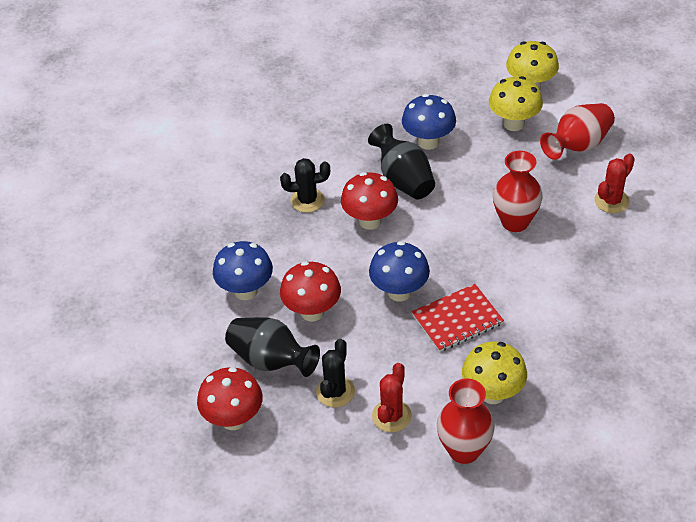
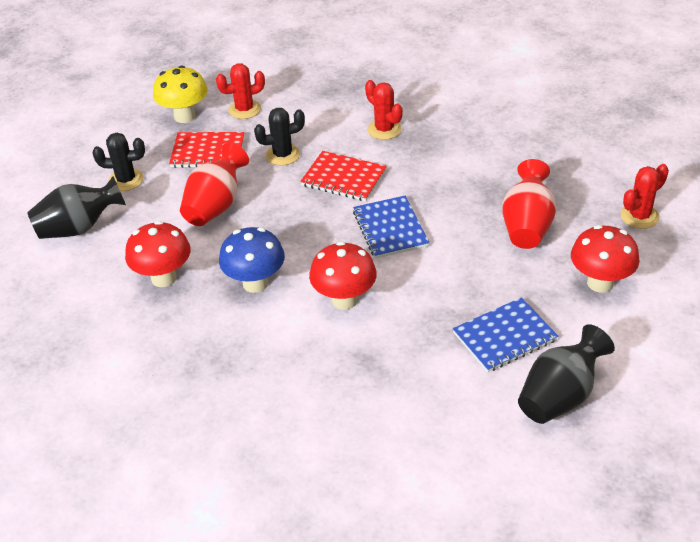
blue mushroom: 3 -> 1
blue notebook: 0 -> 2
red cactus: 2 -> 3
red notebook: 1 -> 2
red vase: 3 -> 2
yellow mushroom: 3 -> 1

